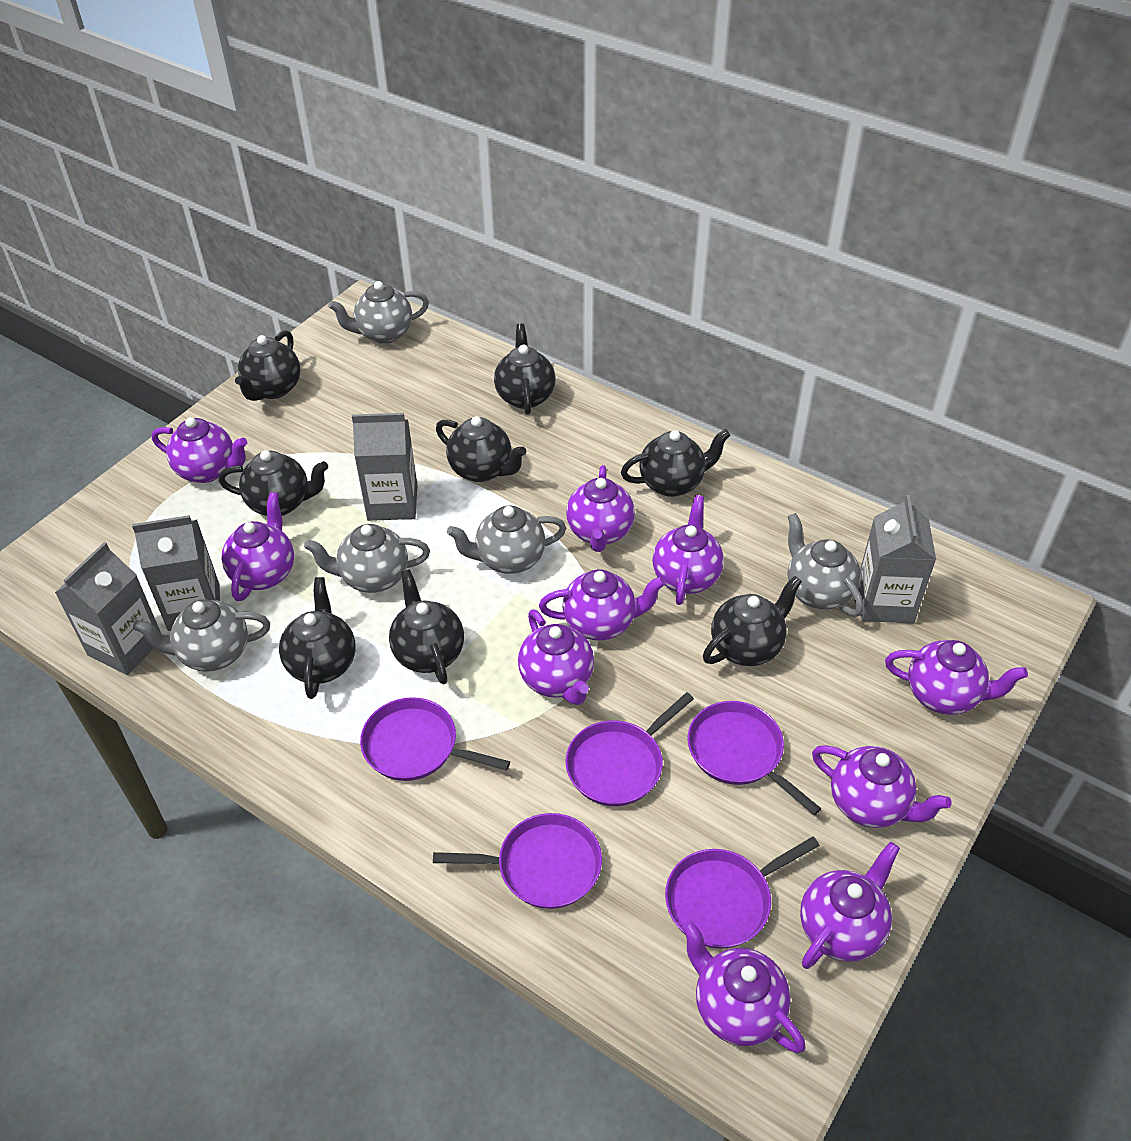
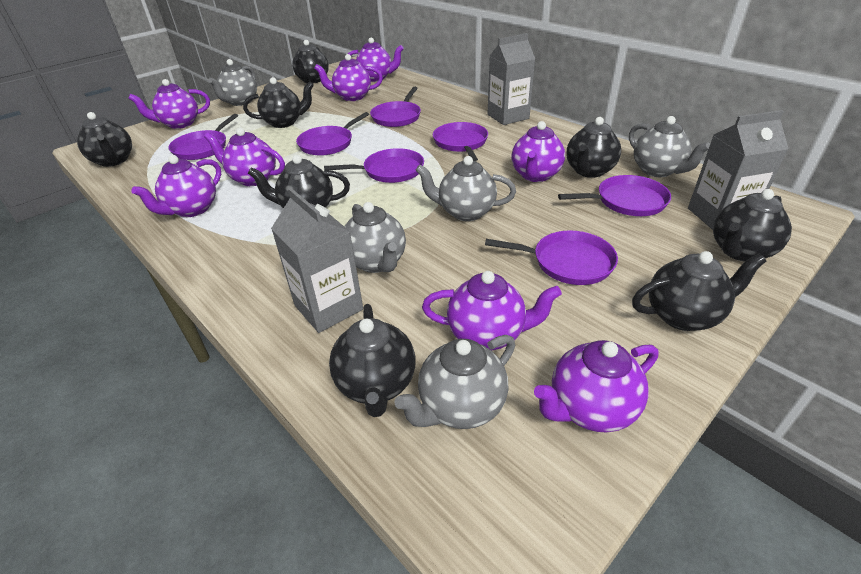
grey carton: 4 -> 3
purple pan: 5 -> 7
purple teapot: 10 -> 8

